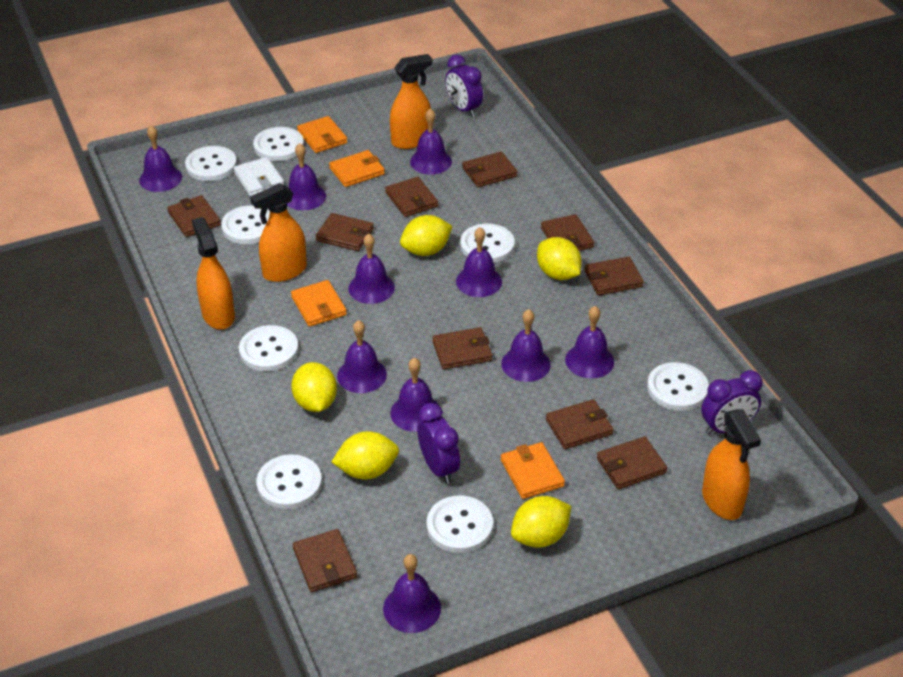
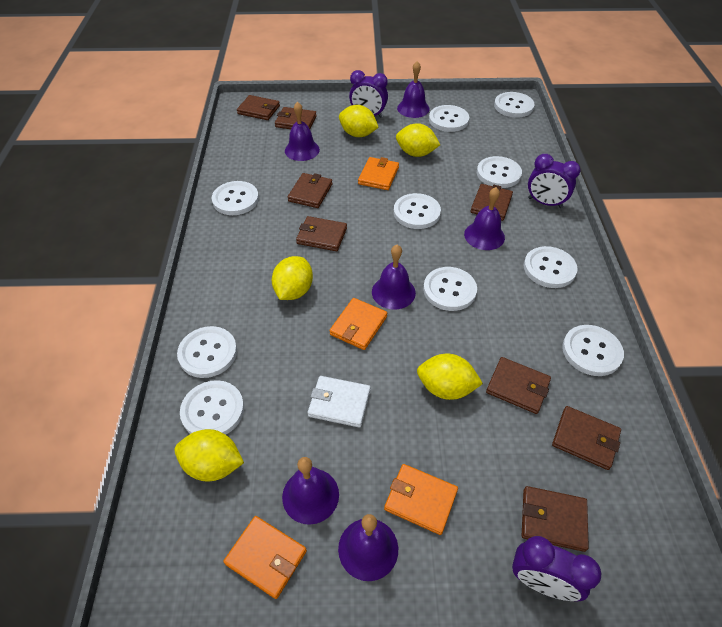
brown wallet: 10 -> 8
orange spray bottle: 4 -> 0
purple bell: 10 -> 6
white button: 8 -> 10

